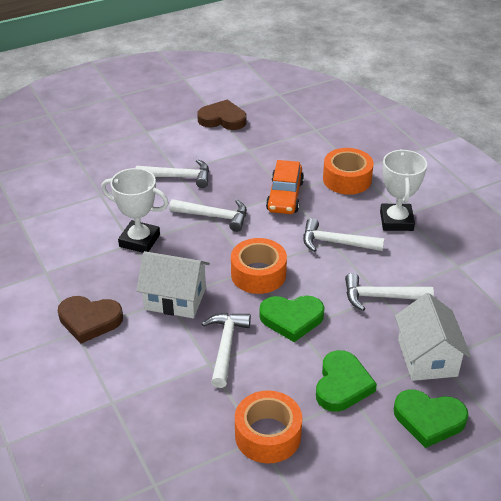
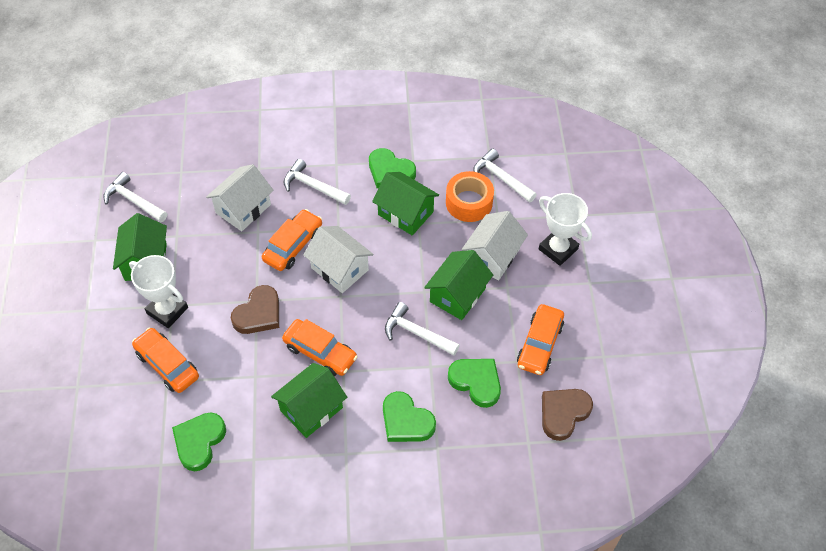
green heart: 3 -> 4
green house: 0 -> 4
orange car: 1 -> 4
orange tape: 3 -> 1
white hammer: 5 -> 4
white house: 2 -> 3

